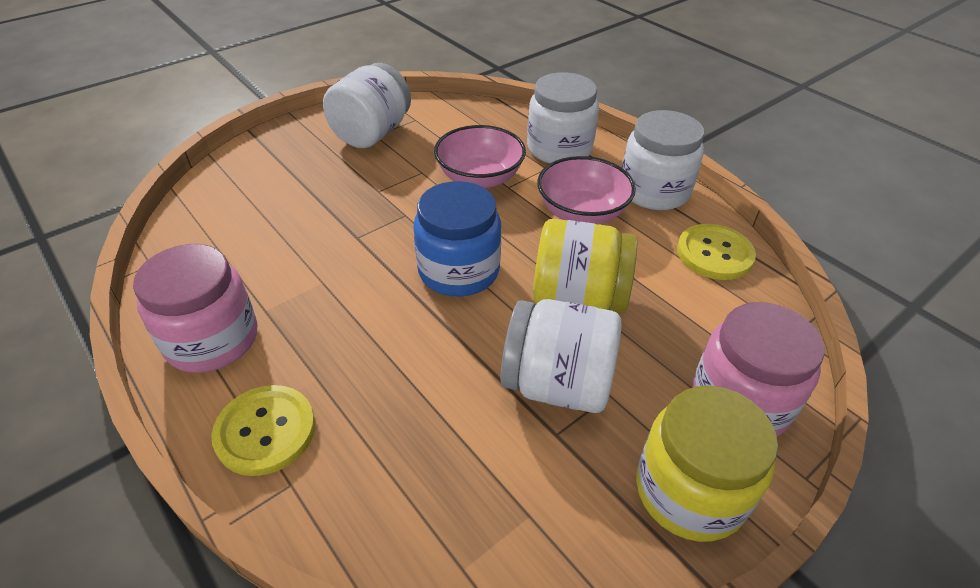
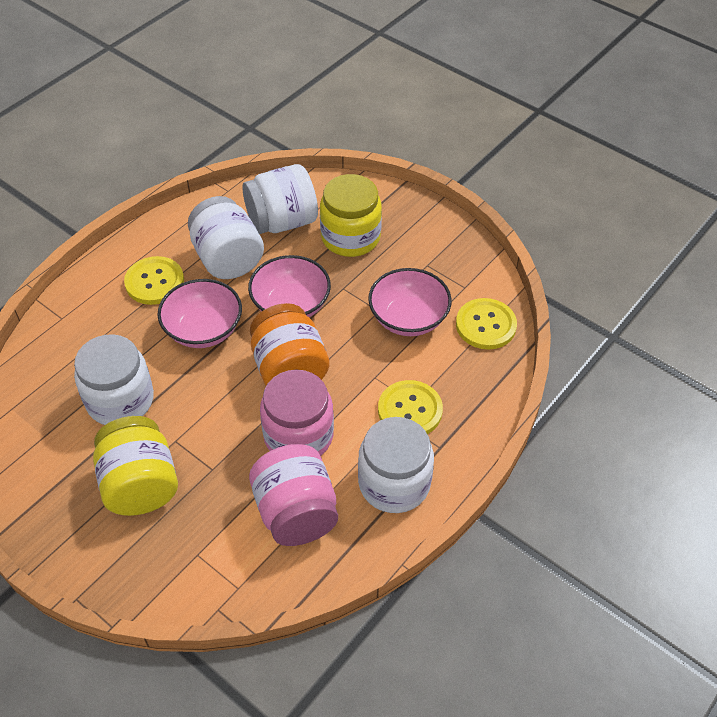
blue jar: 1 -> 0
orange jar: 0 -> 1
pink bowl: 2 -> 3
yellow button: 2 -> 3

